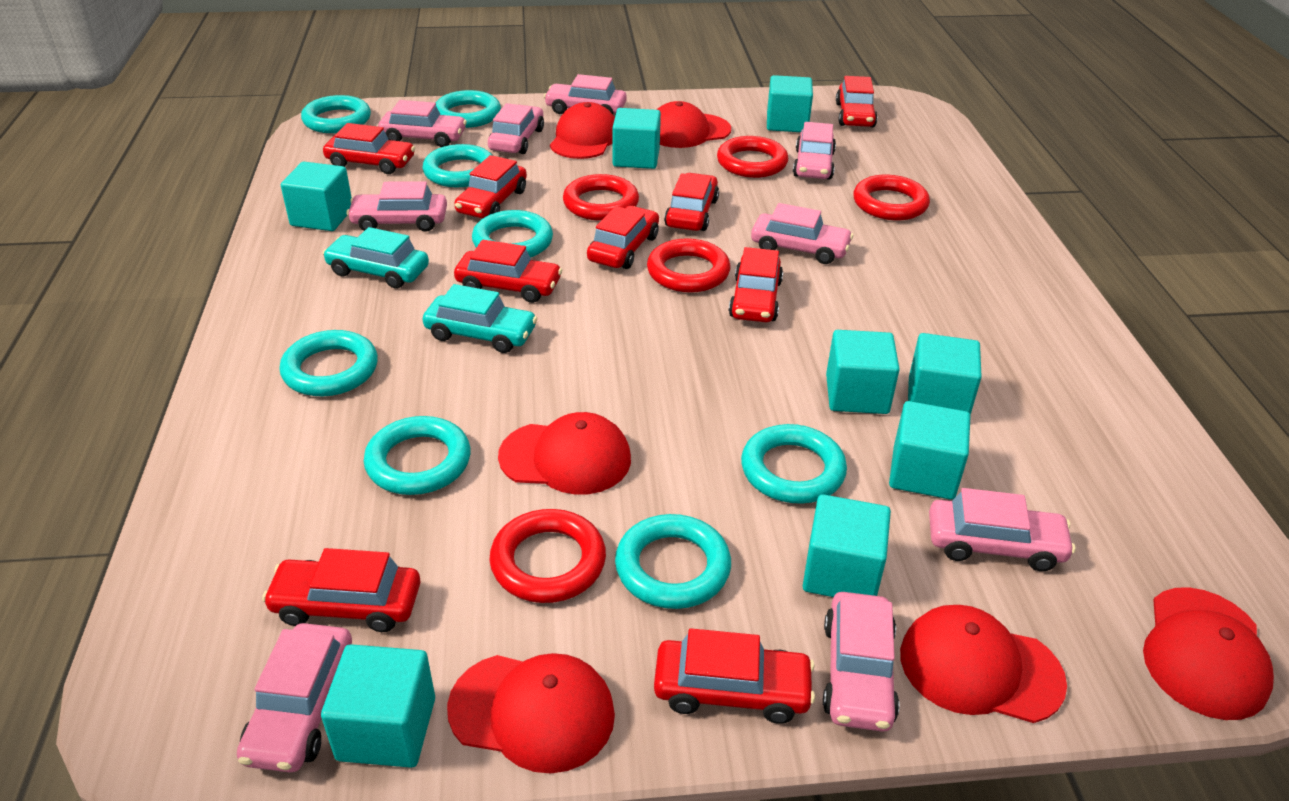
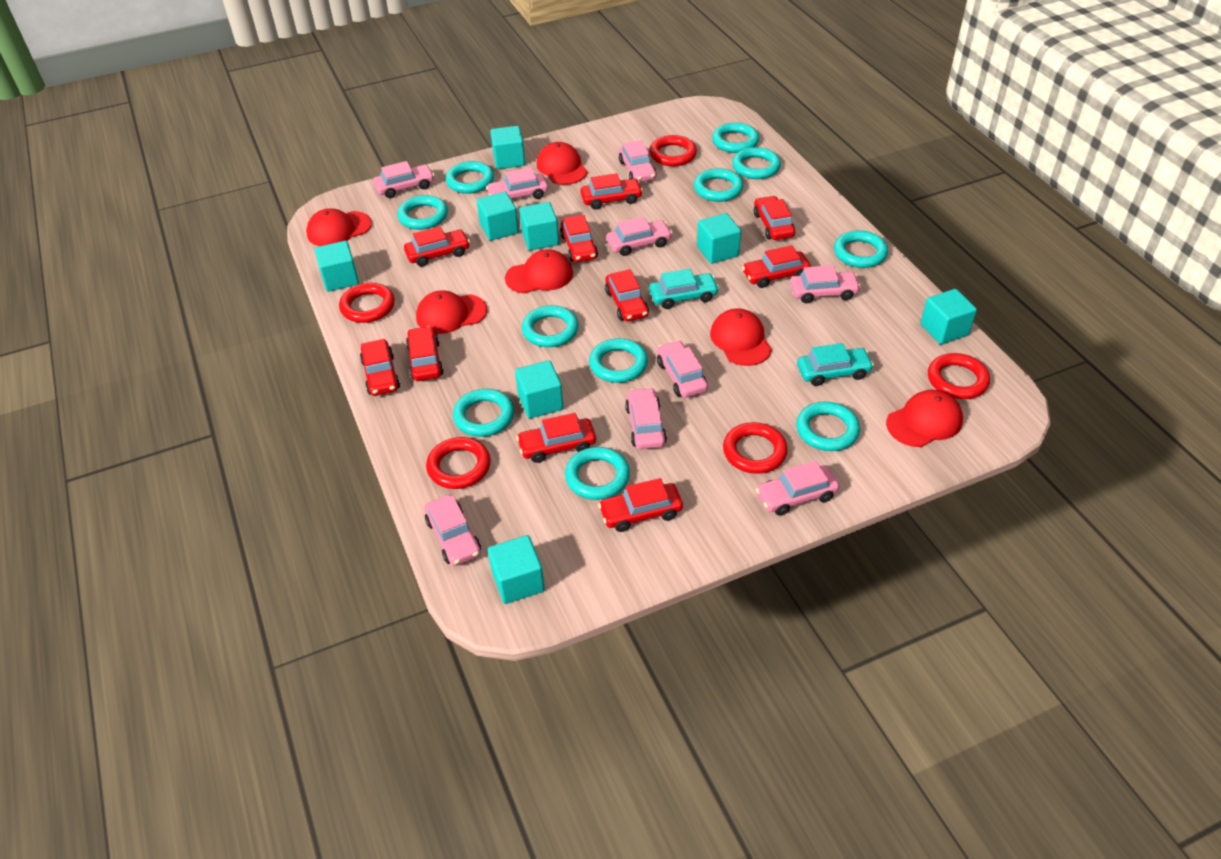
red car: 9 -> 10
turquoise ring: 8 -> 11

